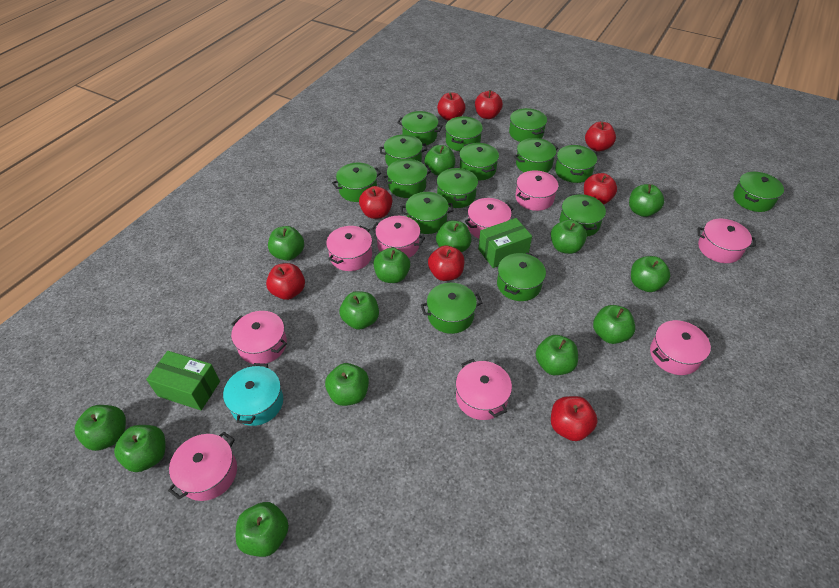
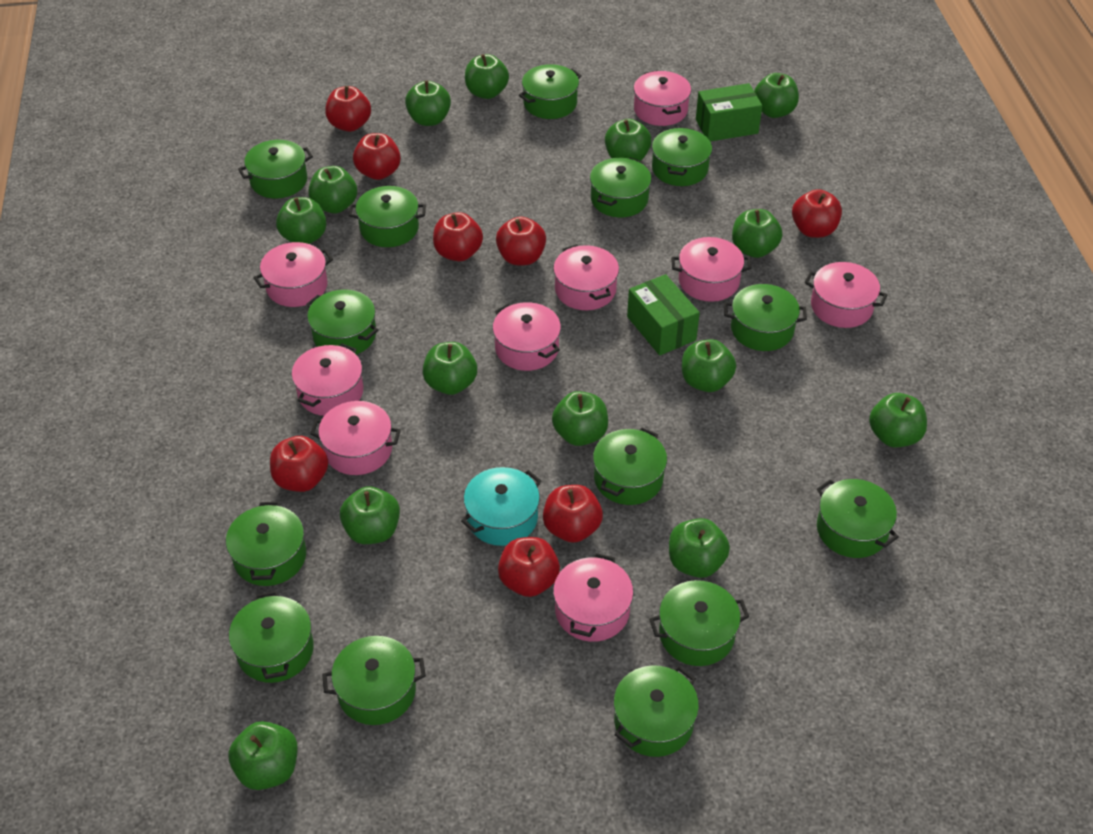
green pot: 15 -> 14

